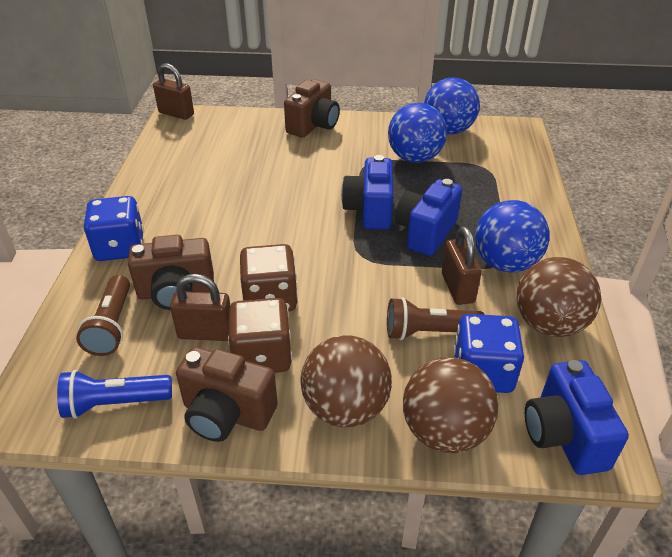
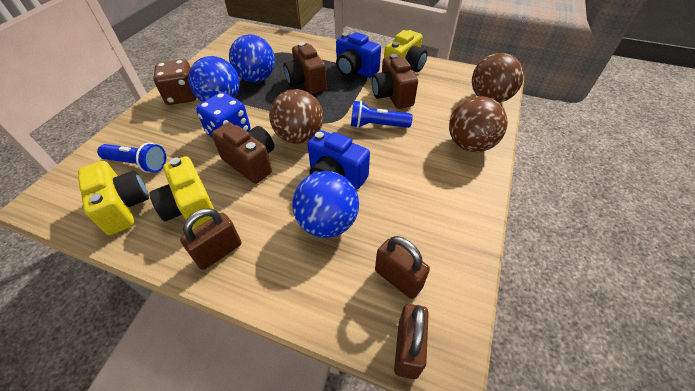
blue camera: 3 -> 2
blue dice: 2 -> 1
blue flashlight: 1 -> 2
brown dice: 2 -> 1
brown flashlight: 2 -> 0
yellow camera: 0 -> 3

